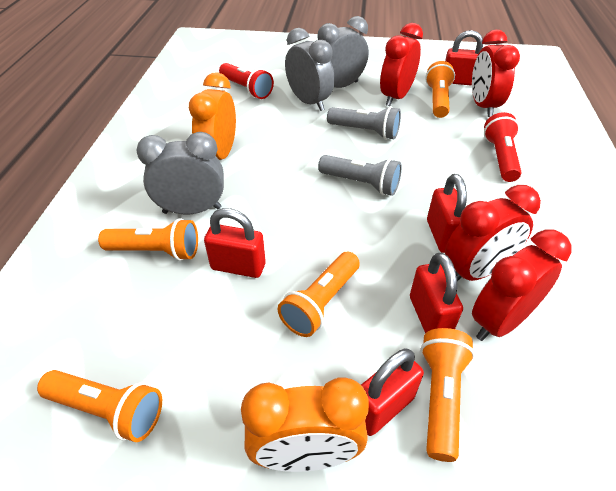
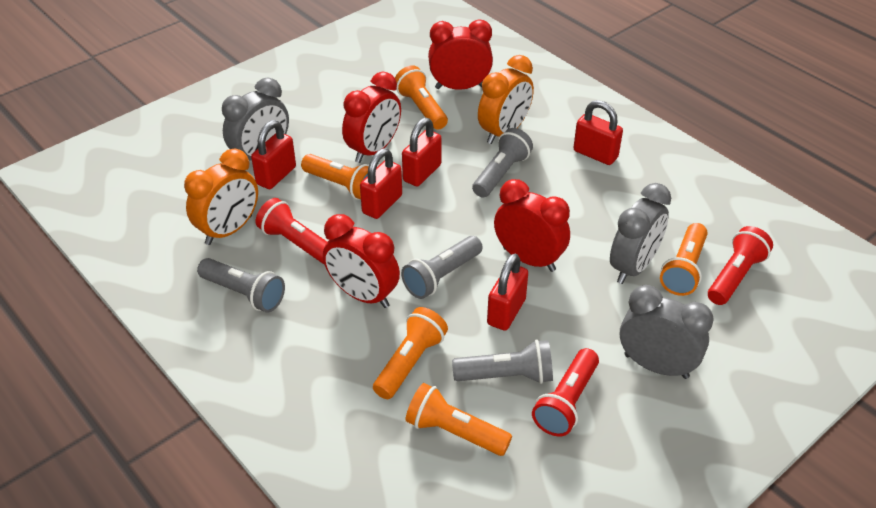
grey flashlight: 2 -> 4
red flashlight: 2 -> 3

